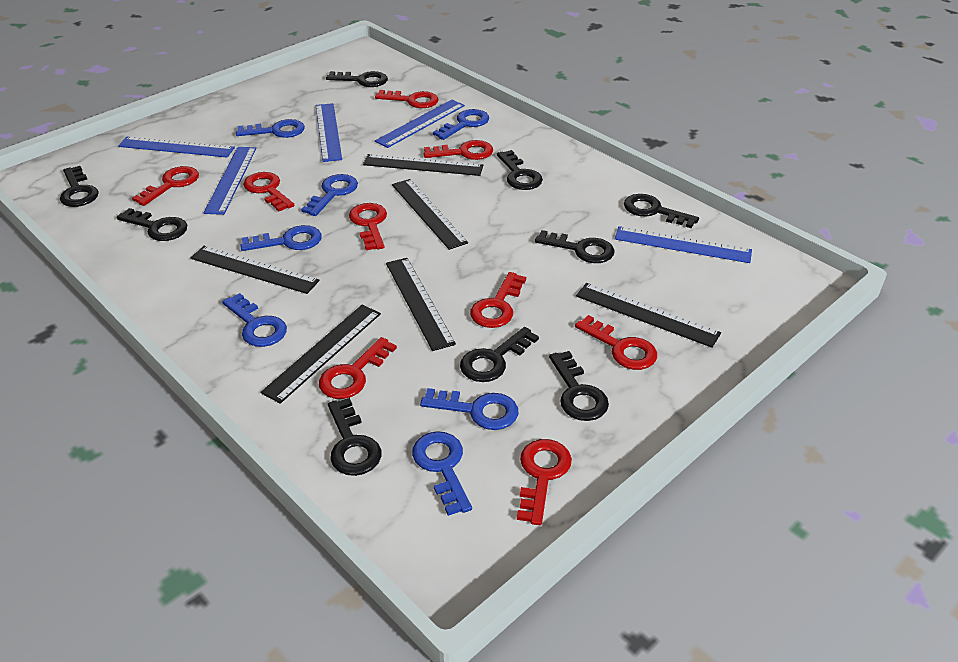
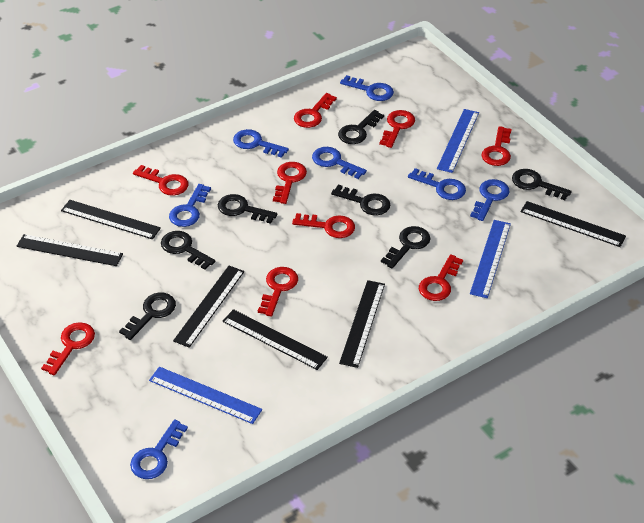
black key: 9 -> 7
blue ruler: 5 -> 3

